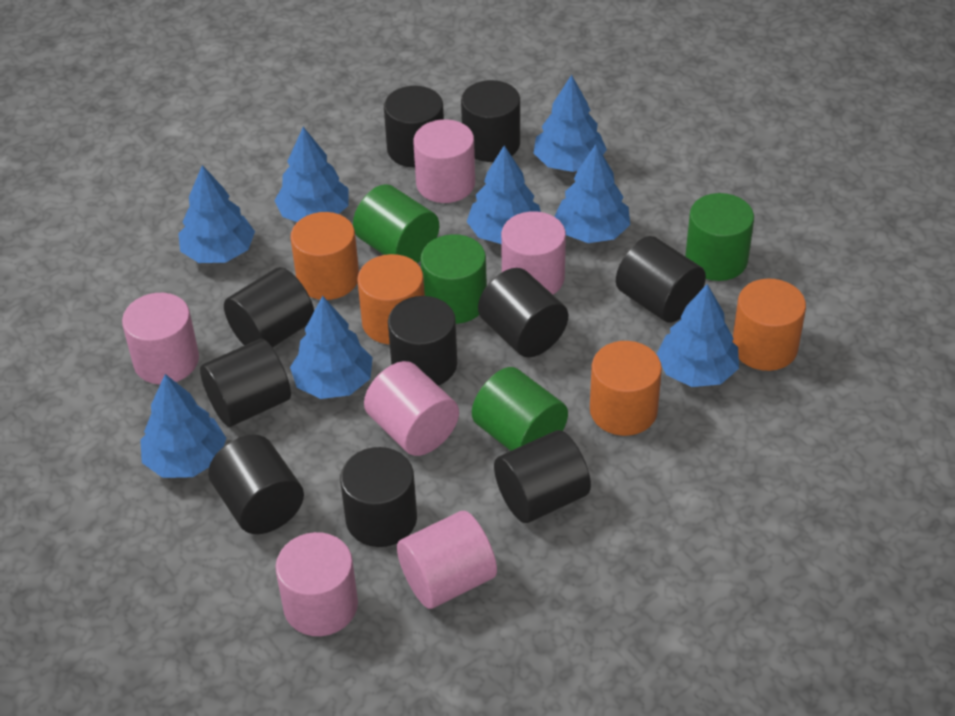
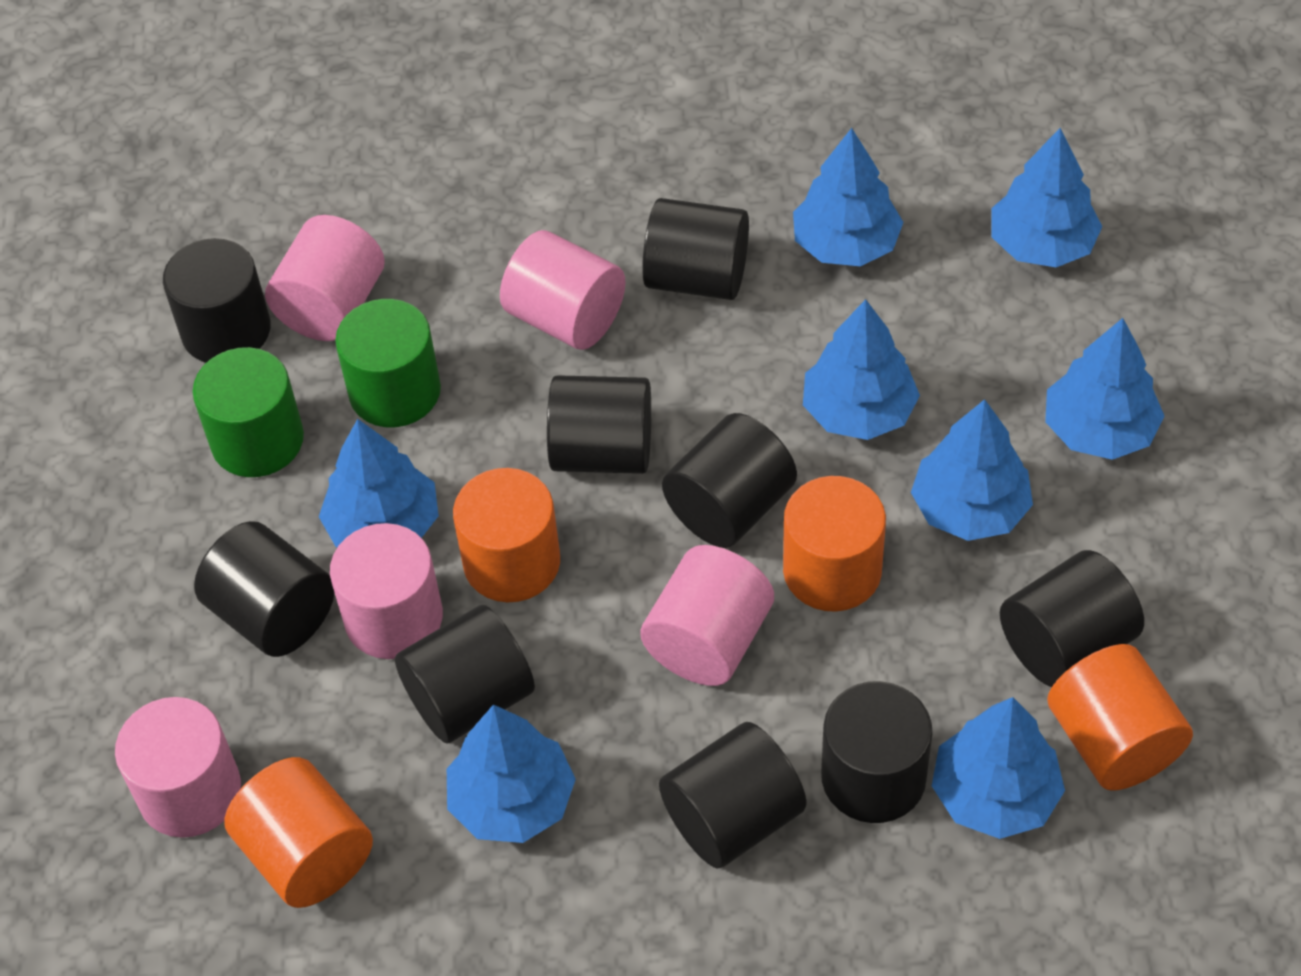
black cylinder: 10 -> 9
green cylinder: 4 -> 2
pink cylinder: 6 -> 5

